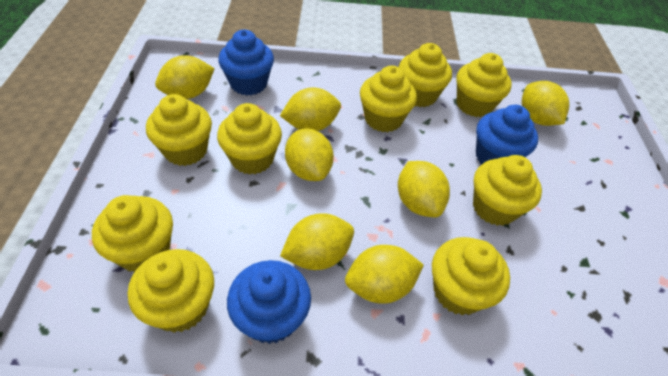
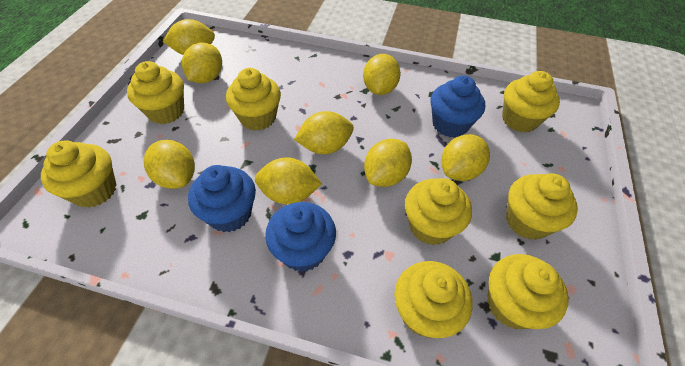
yellow cupcake: 9 -> 8
yellow lemon: 7 -> 8

